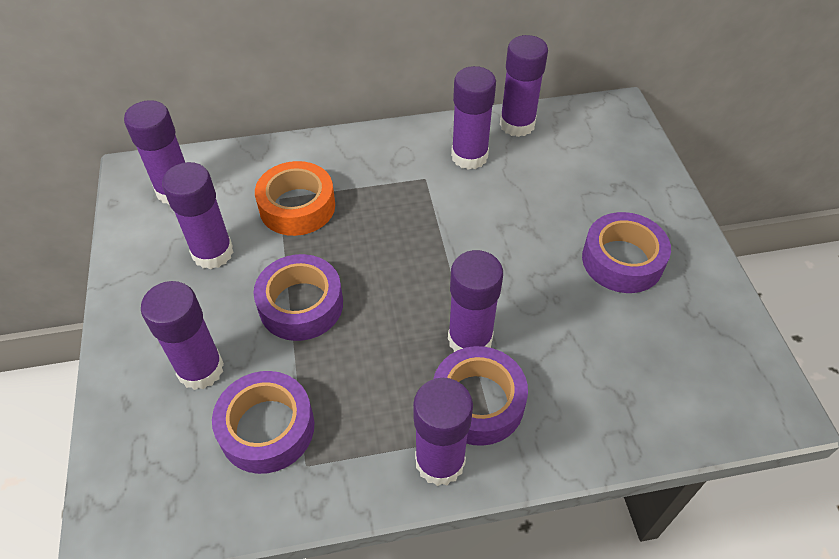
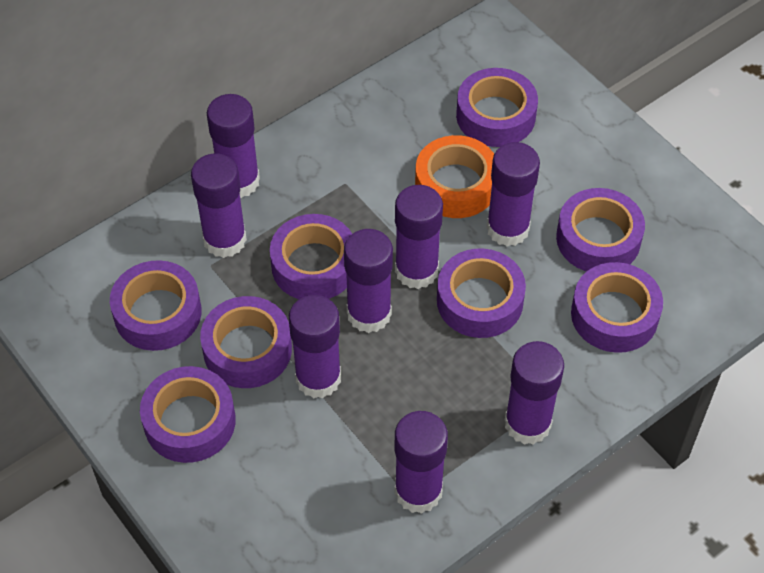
purple glue stick: 7 -> 8
purple tape: 4 -> 8

